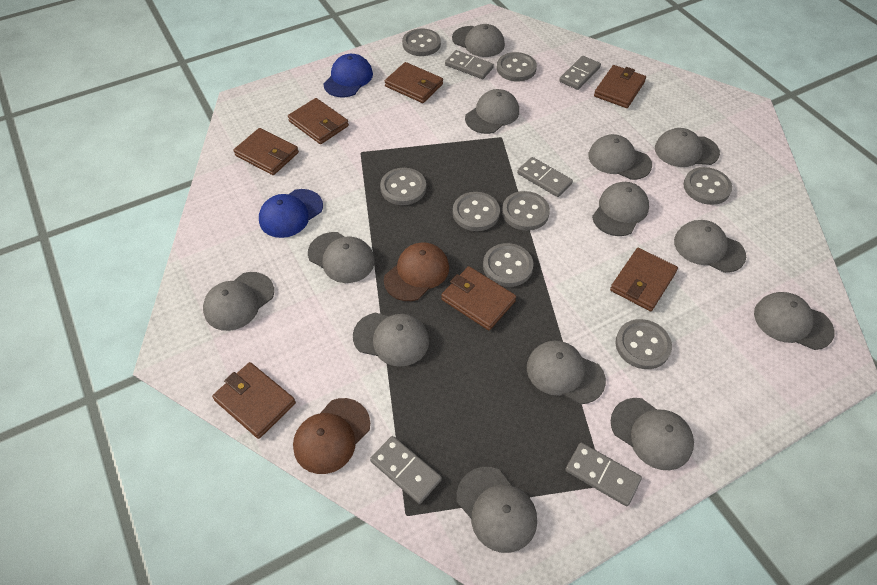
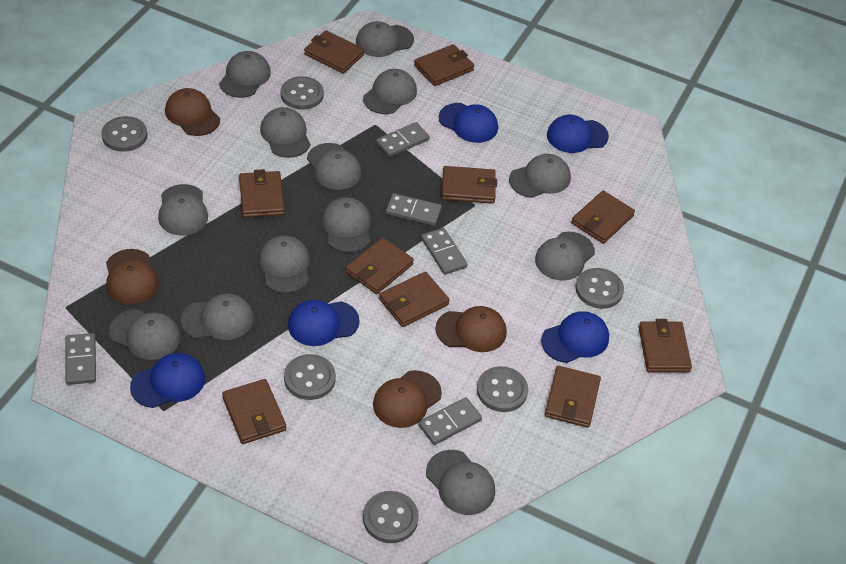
blue cap: 2 -> 5
brown cap: 2 -> 4
brown wallet: 7 -> 10
grey button: 8 -> 6

